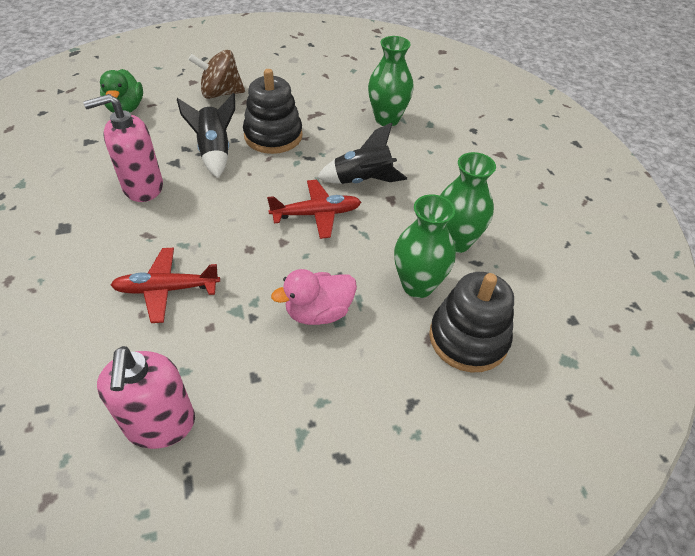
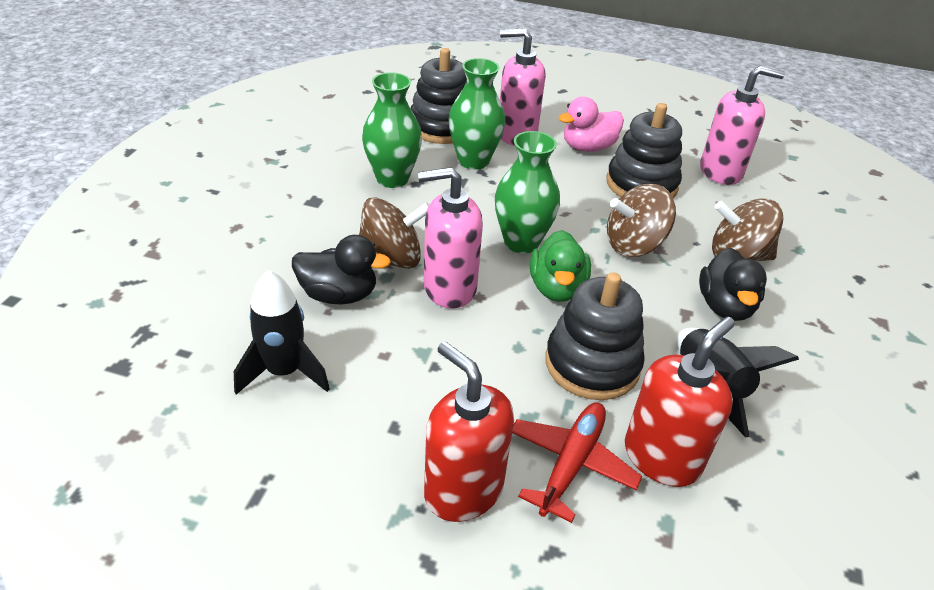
black duck: 0 -> 2
black stacking toy: 2 -> 3
brown spinning top: 1 -> 3
pink soap dispenser: 2 -> 3
red plane: 2 -> 1
red soap dispenser: 0 -> 2

